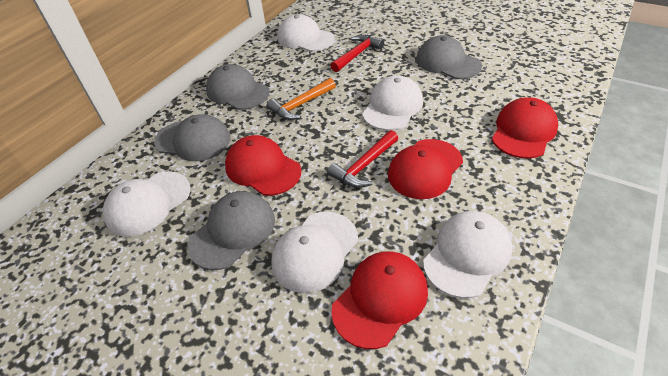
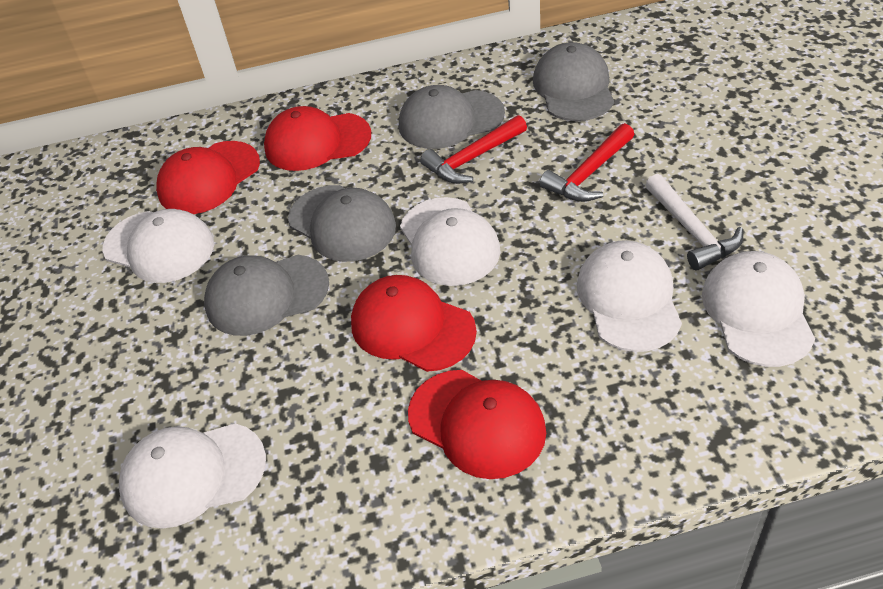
orange hammer: 1 -> 0
white hammer: 0 -> 1

